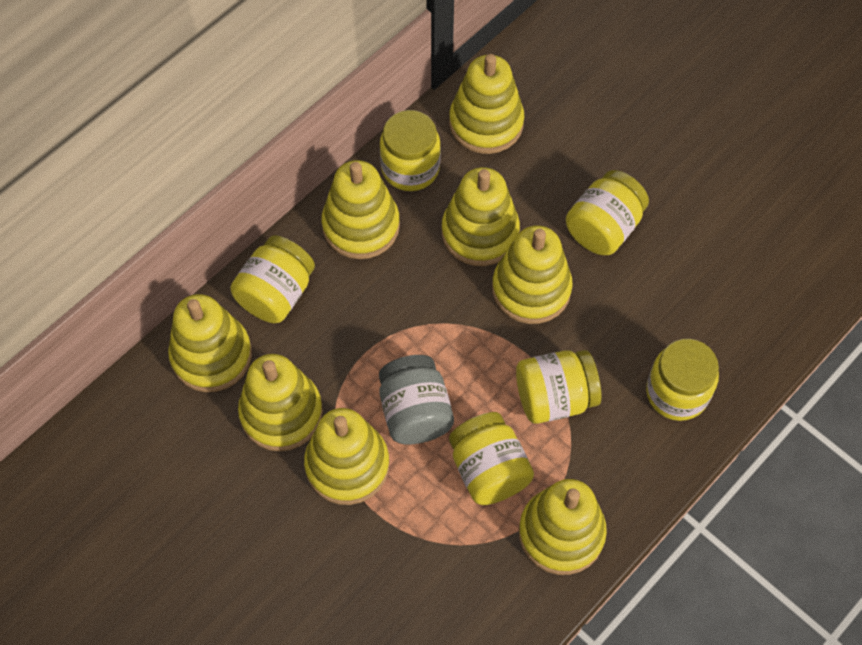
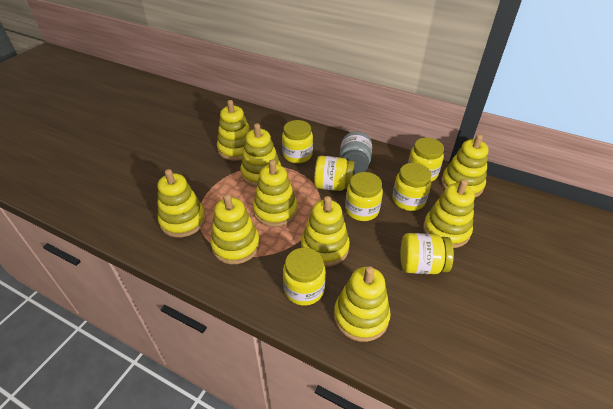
yellow jar: 6 -> 7
yellow stacking toy: 8 -> 9

